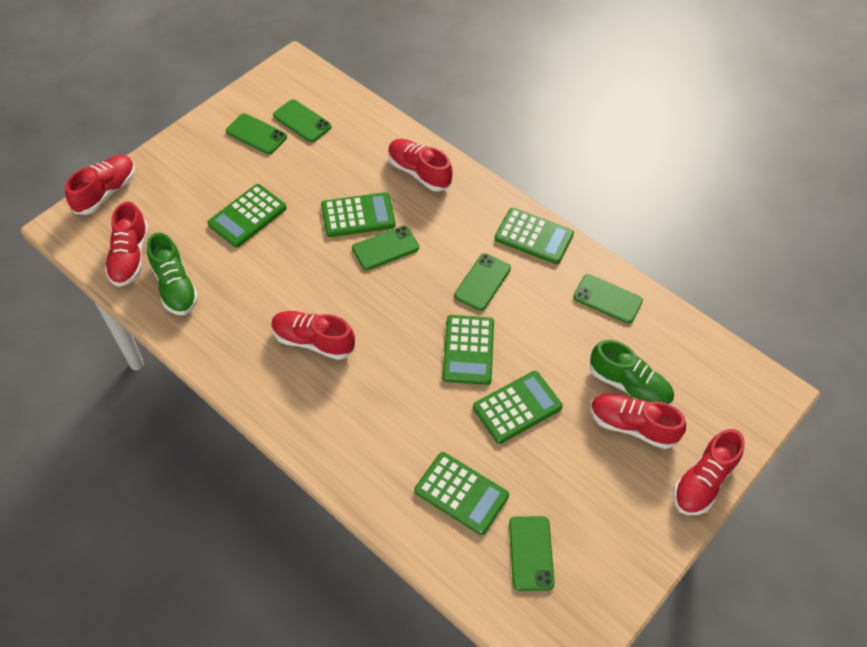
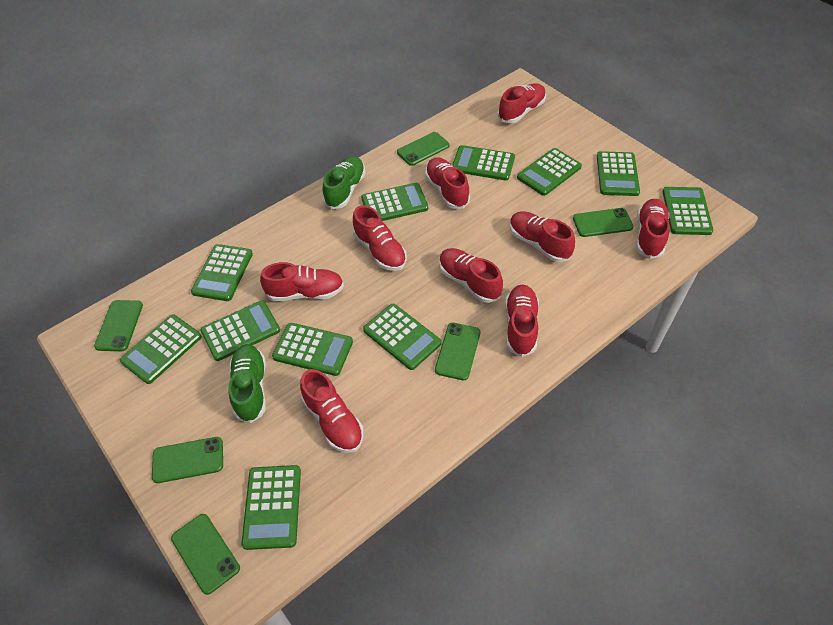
green calculator: 6 -> 11
red shoe: 6 -> 9

